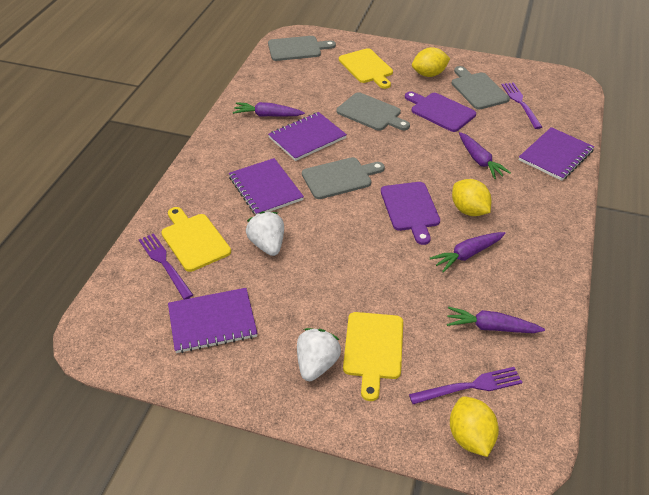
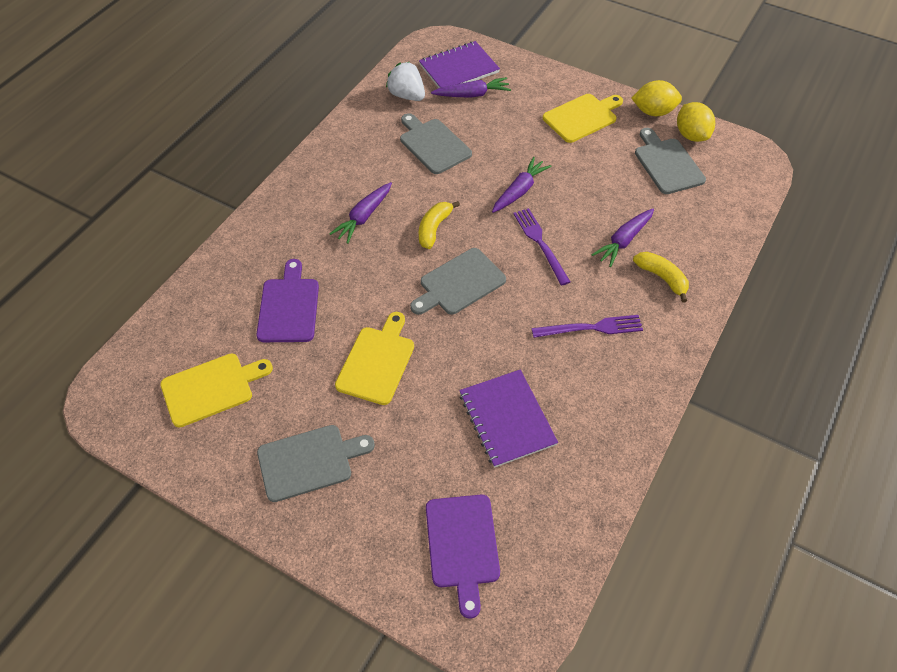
purple fork: 3 -> 2
purple notebook: 4 -> 2
white strawberry: 2 -> 1
yellow banana: 0 -> 2
yellow lemon: 3 -> 2

